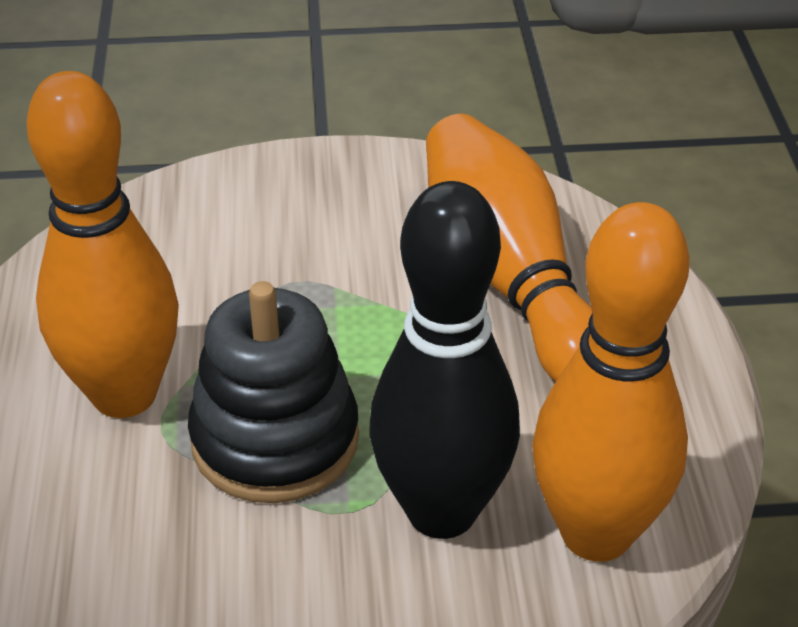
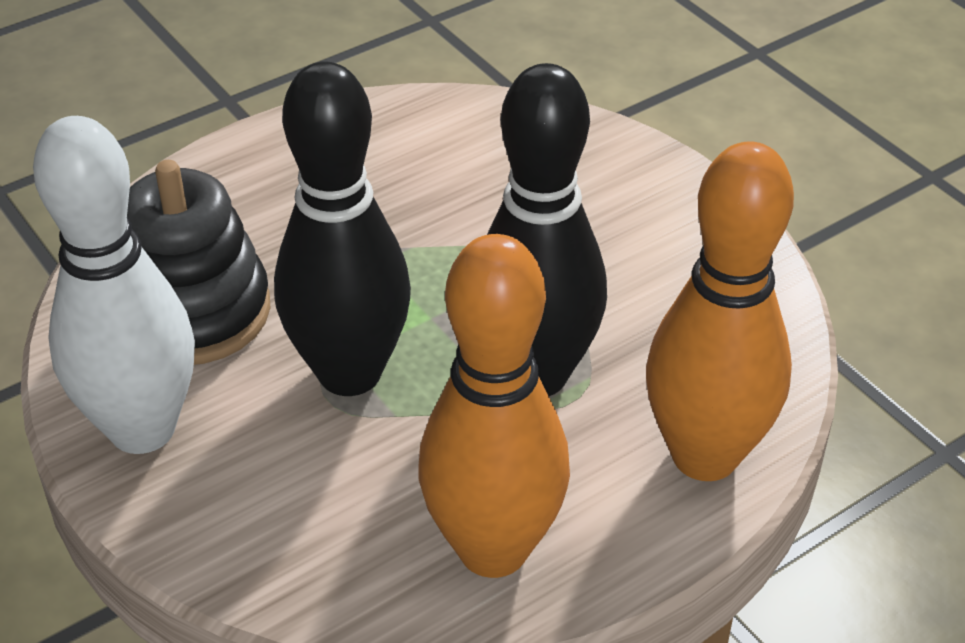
black bowling pin: 1 -> 2
orange bowling pin: 3 -> 2
white bowling pin: 0 -> 1

